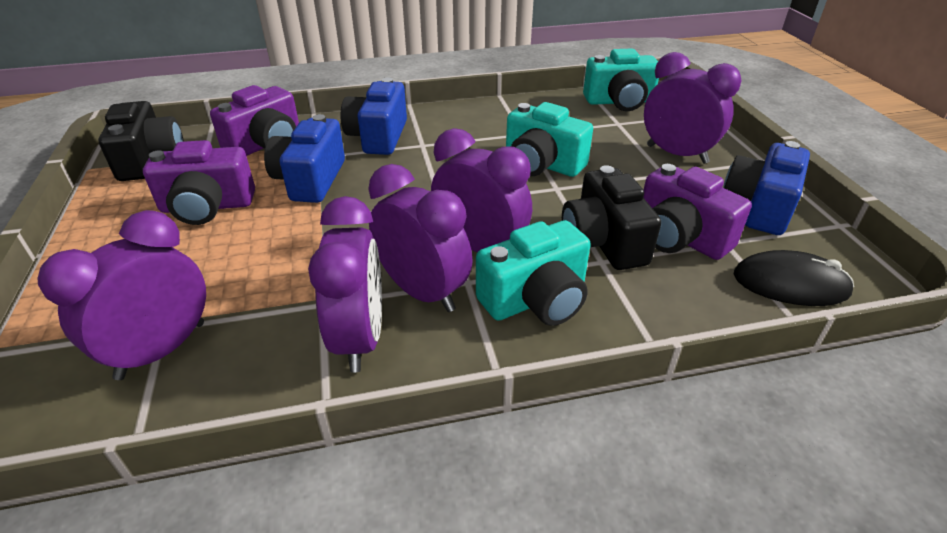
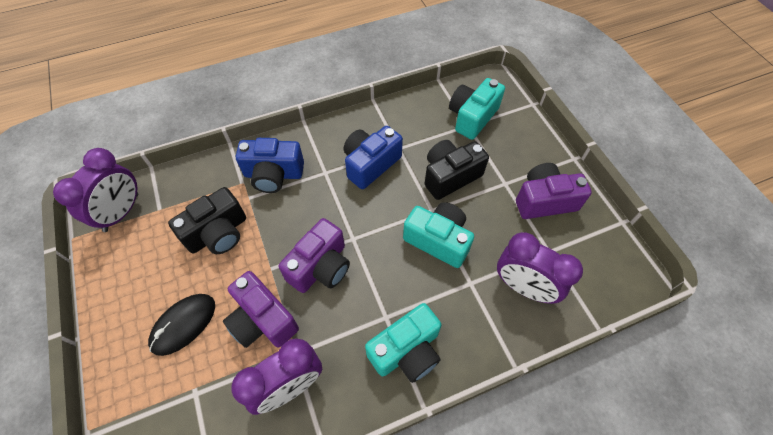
blue camera: 3 -> 2
purple clock: 5 -> 3

